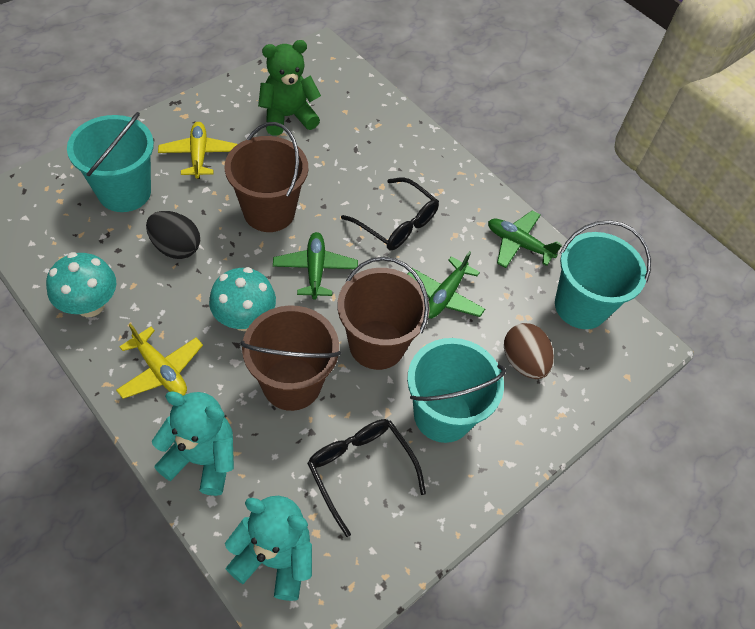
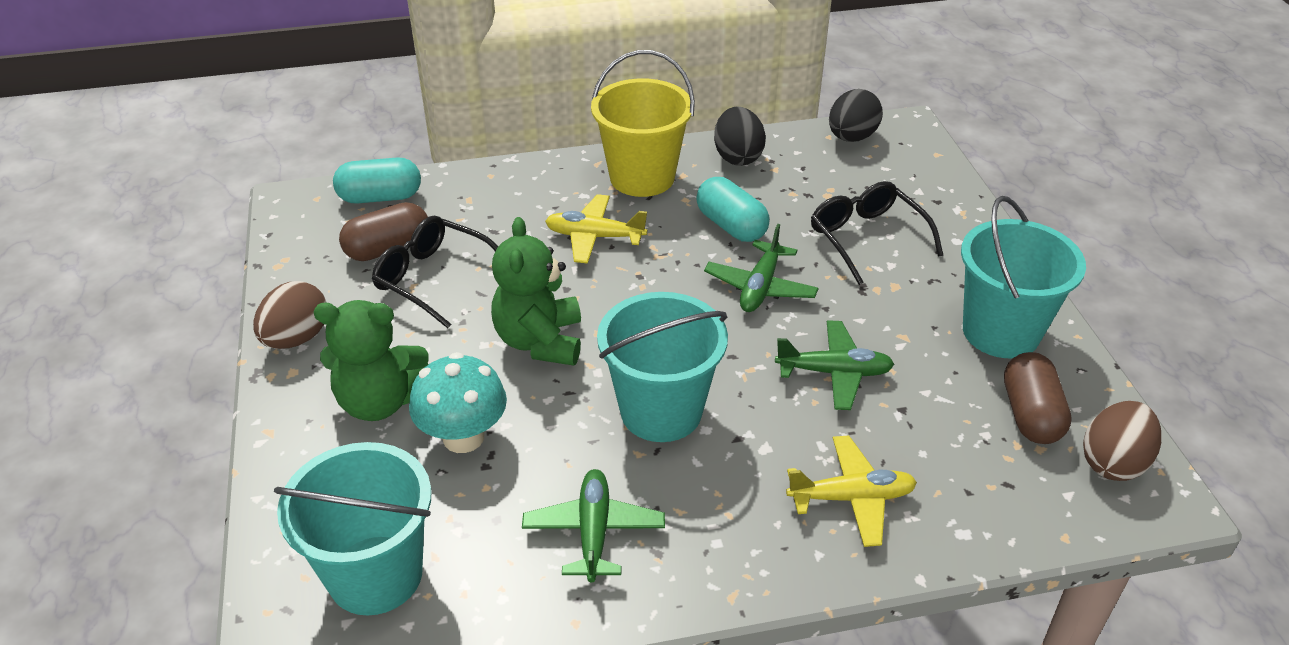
black egg: 1 -> 2
brown bucket: 3 -> 0
brown capsule: 0 -> 2
brown egg: 1 -> 2
green teddy bear: 1 -> 2
turquoise capsule: 0 -> 2
turquoise mushroom: 2 -> 1
turquoise teddy bear: 2 -> 0
yellow bucket: 0 -> 1

